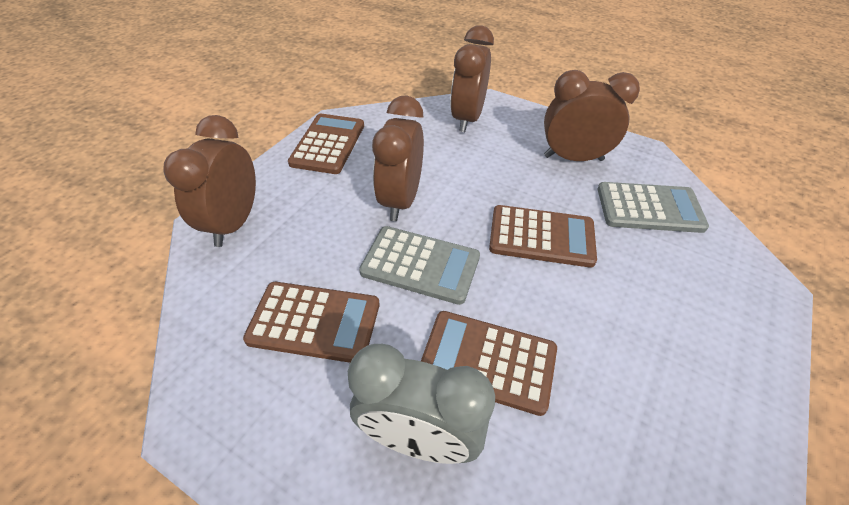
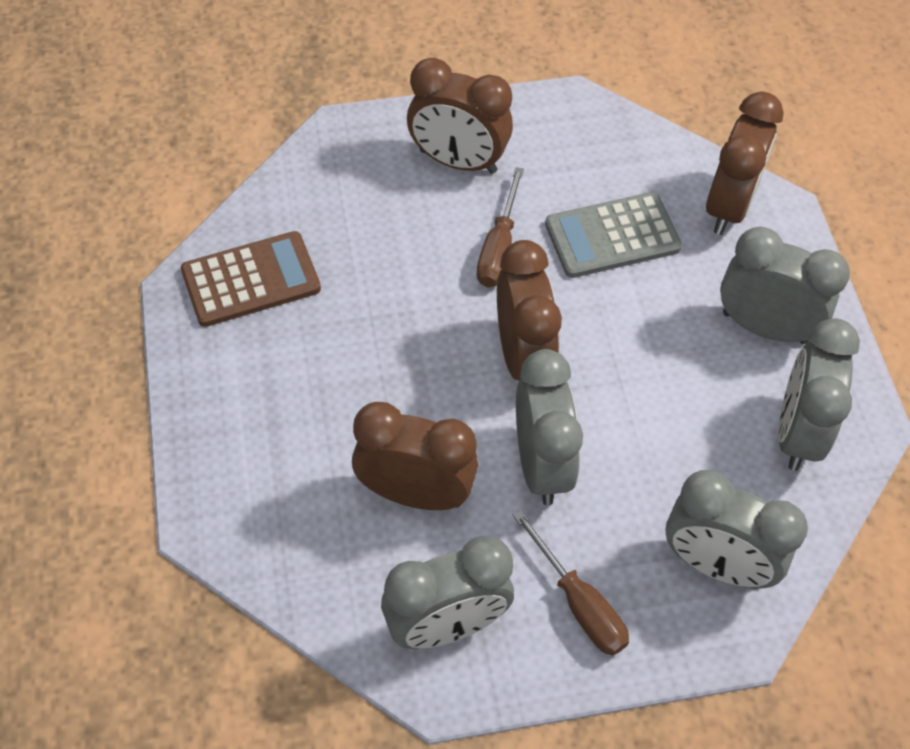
brown calculator: 4 -> 1
brown screwdriver: 0 -> 2
grey calculator: 2 -> 1
grey clock: 1 -> 5

